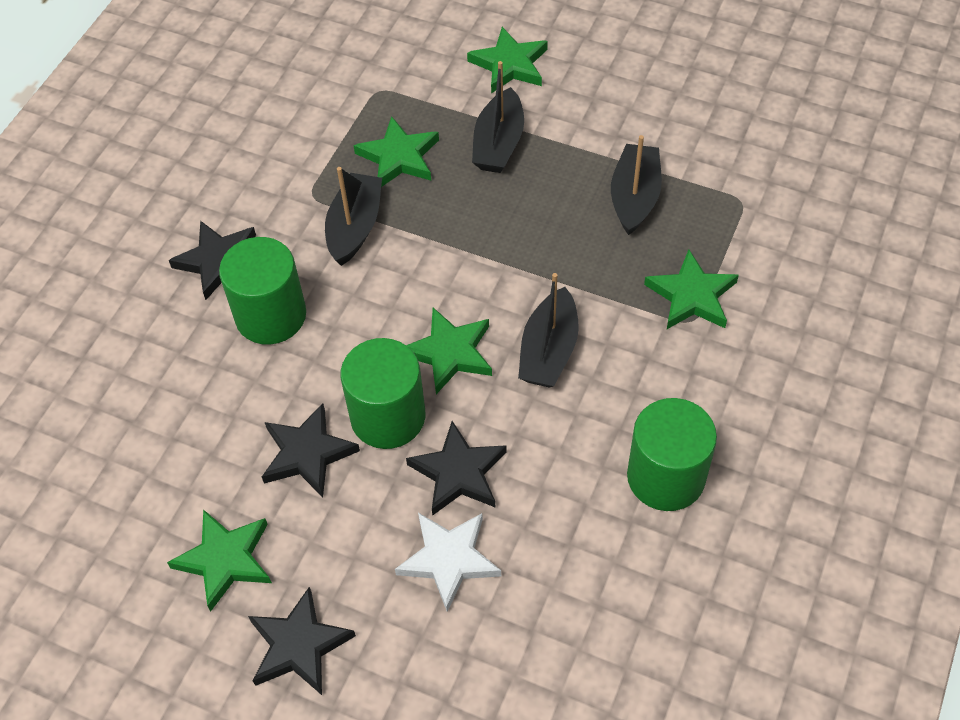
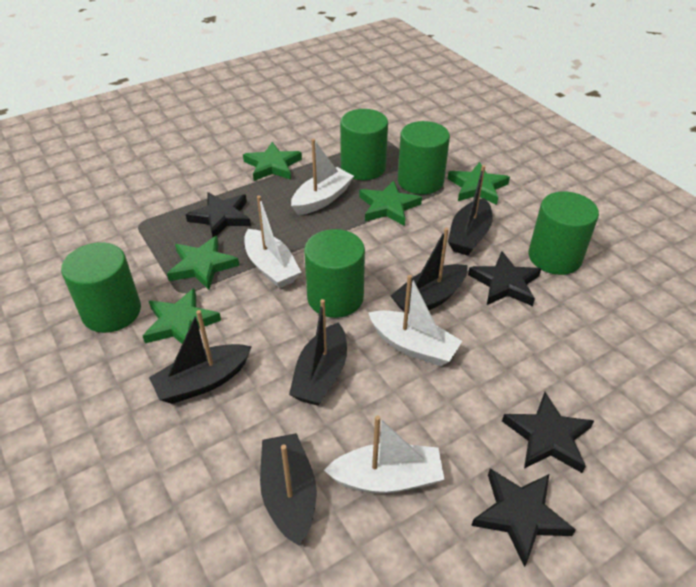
black boat: 4 -> 5
green cylinder: 3 -> 5
white boat: 0 -> 4
white star: 1 -> 0

